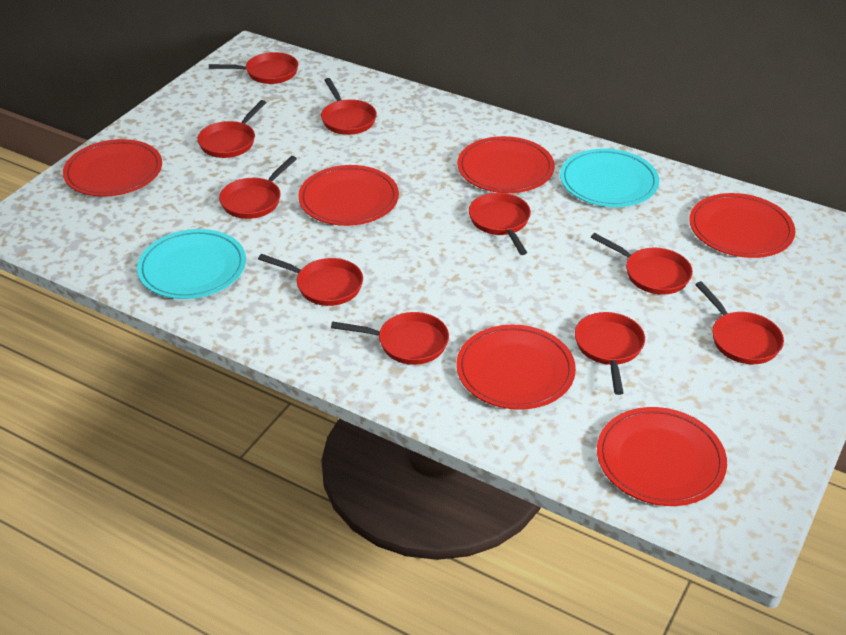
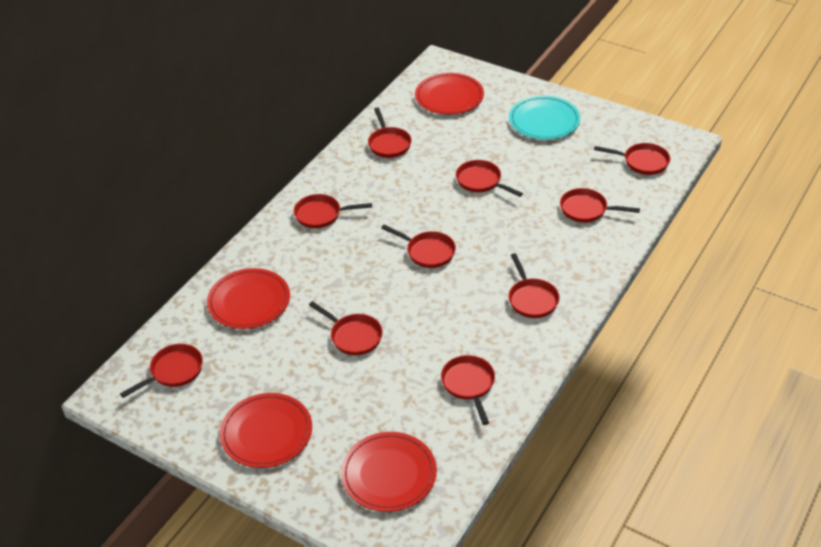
red plate: 6 -> 4
turquoise plate: 2 -> 1

